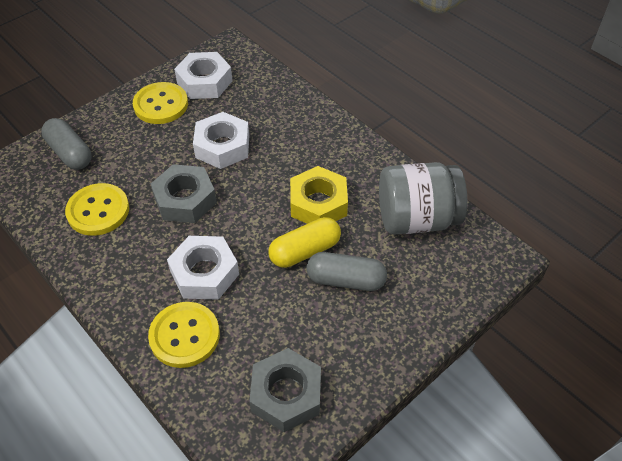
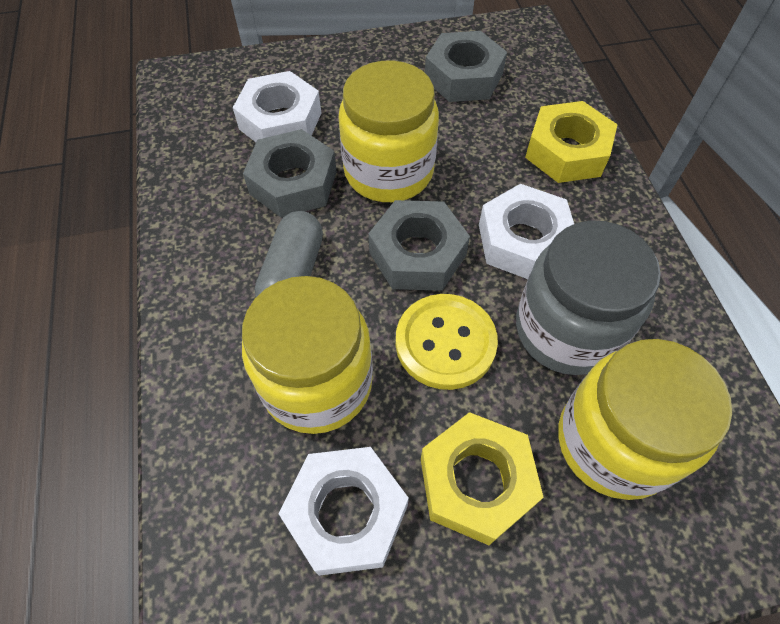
grey capsule: 2 -> 1
grey nut: 2 -> 3
yellow button: 3 -> 1
yellow capsule: 1 -> 0
yellow jar: 0 -> 3
yellow nut: 1 -> 2

